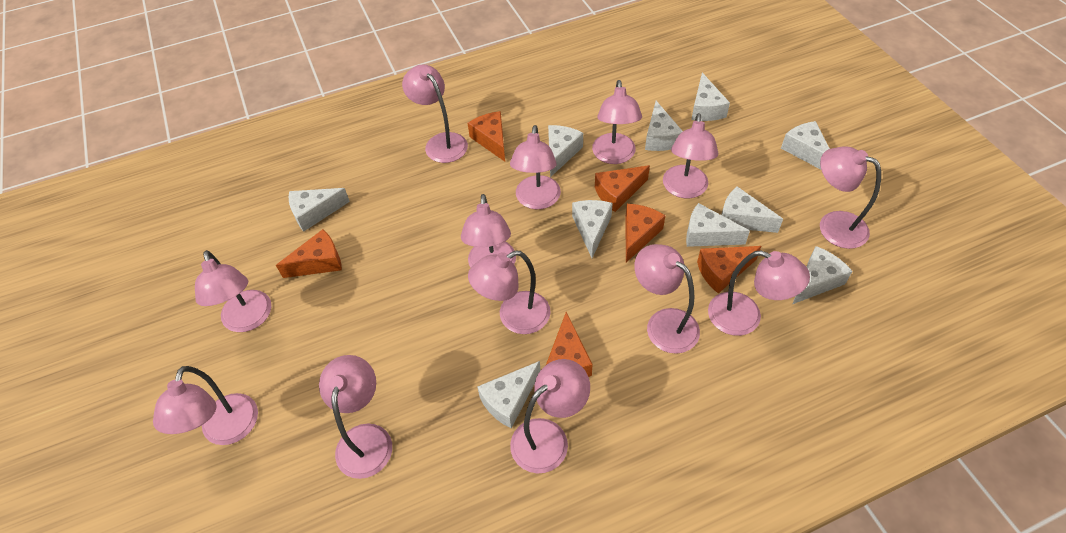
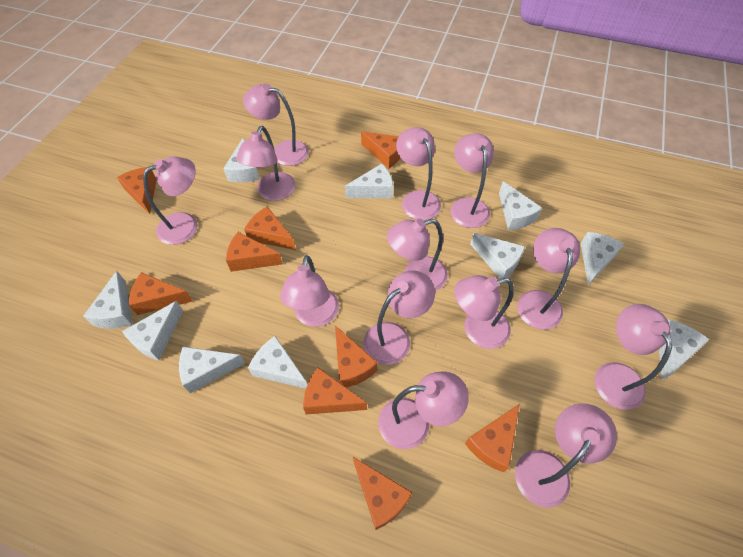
orange cheese: 6 -> 9

